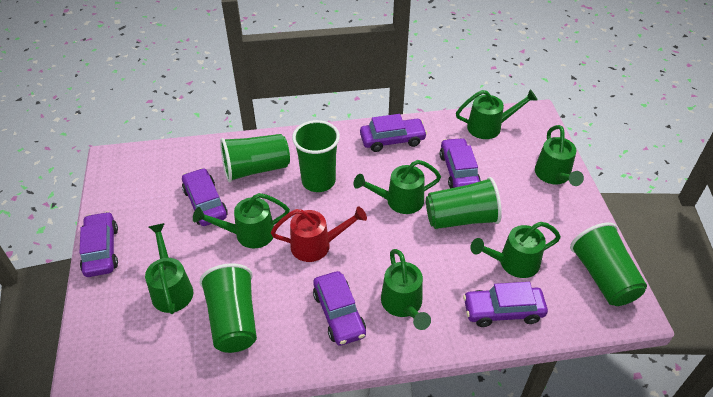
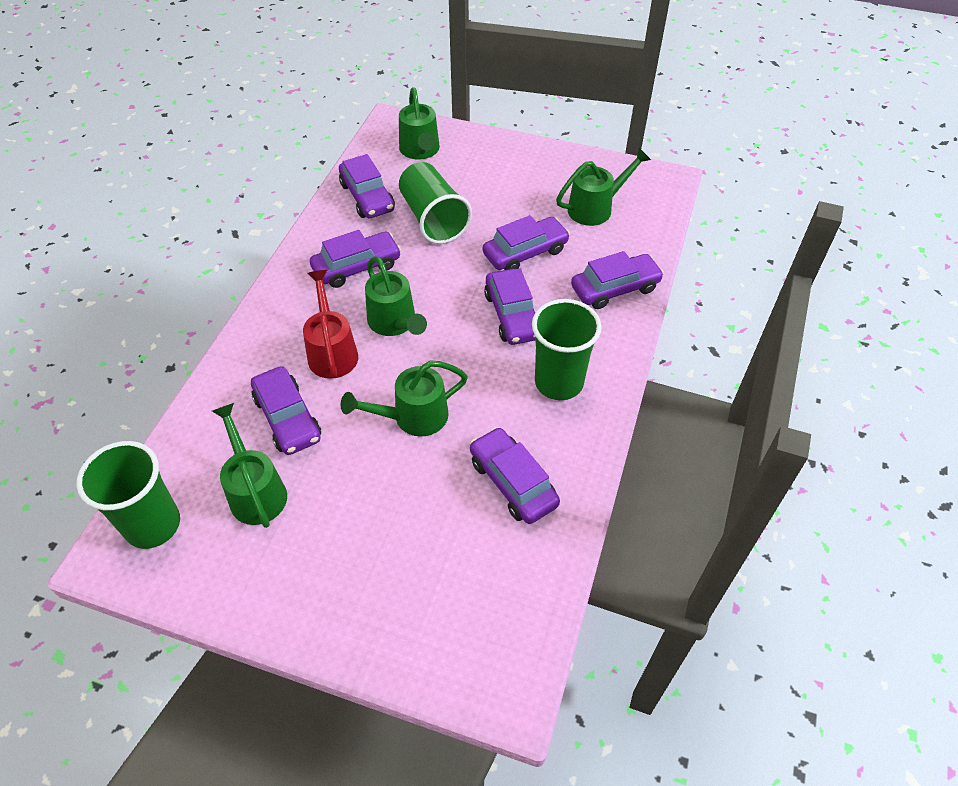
green cup: 5 -> 3
green watering can: 7 -> 5
purple car: 6 -> 7

